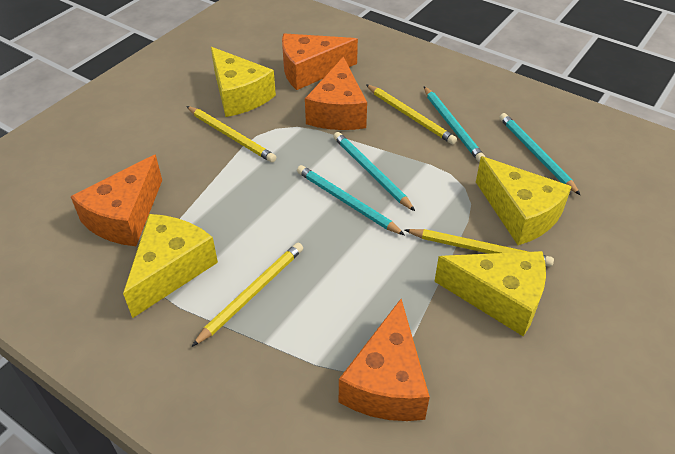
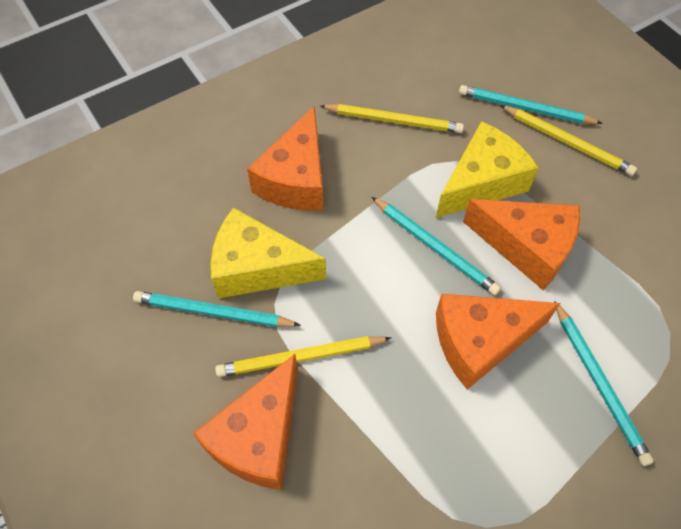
yellow cheese: 4 -> 2
yellow pencil: 4 -> 3

